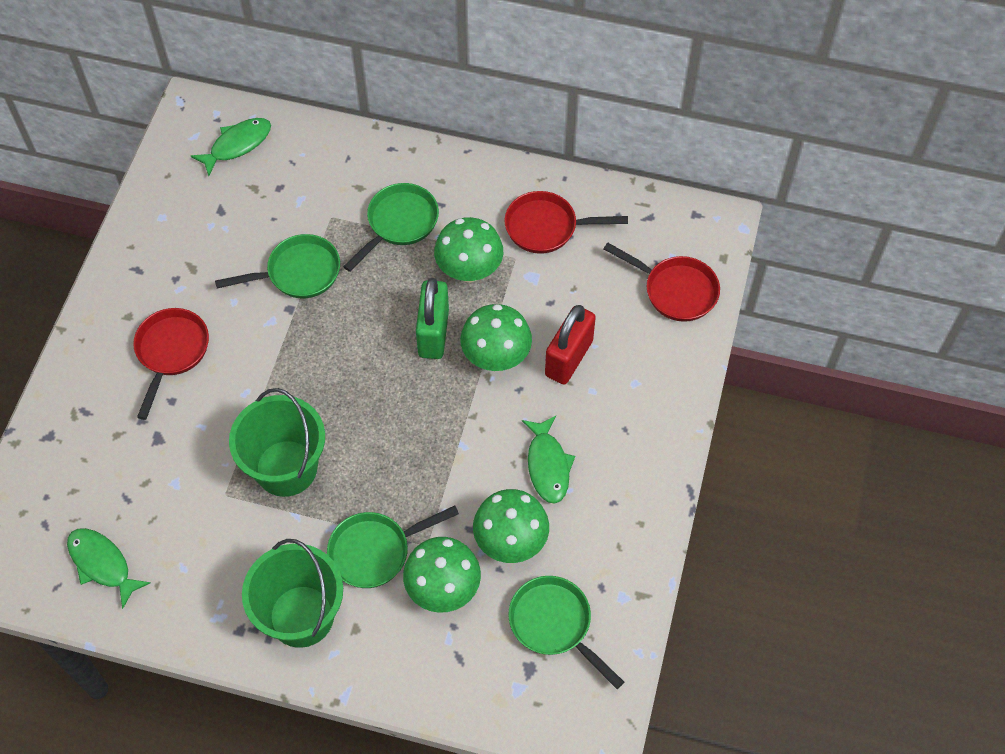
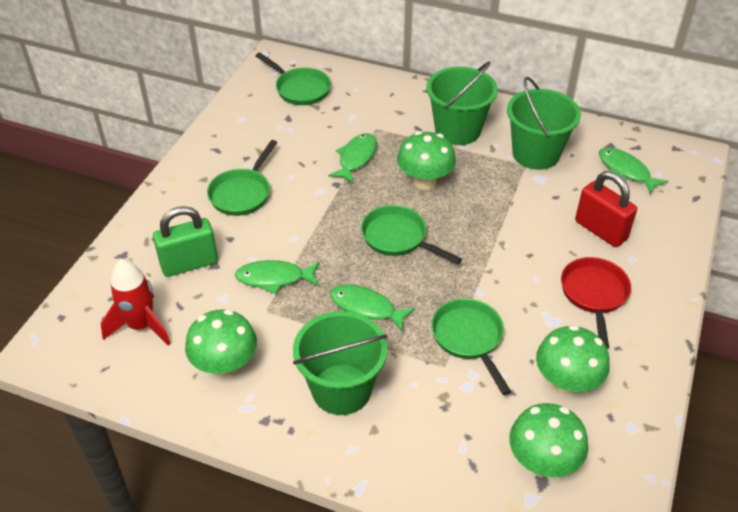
green bucket: 2 -> 3
green fish: 3 -> 4
red pan: 3 -> 1
red rocket: 0 -> 1

